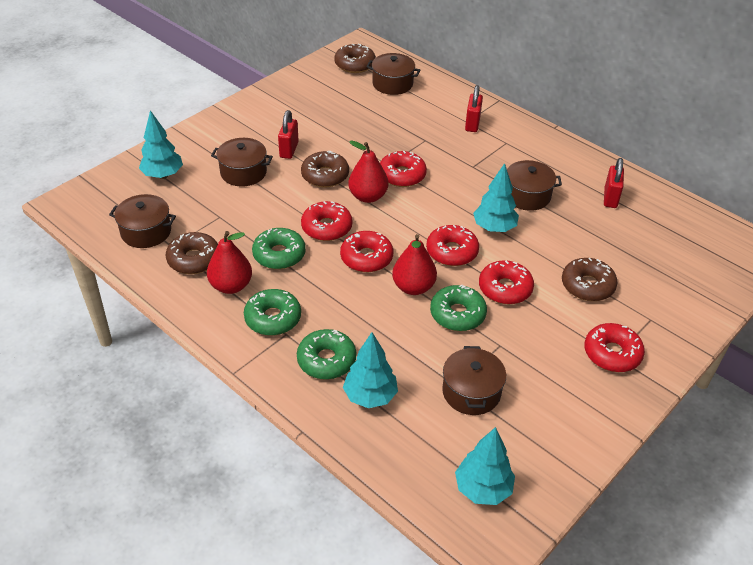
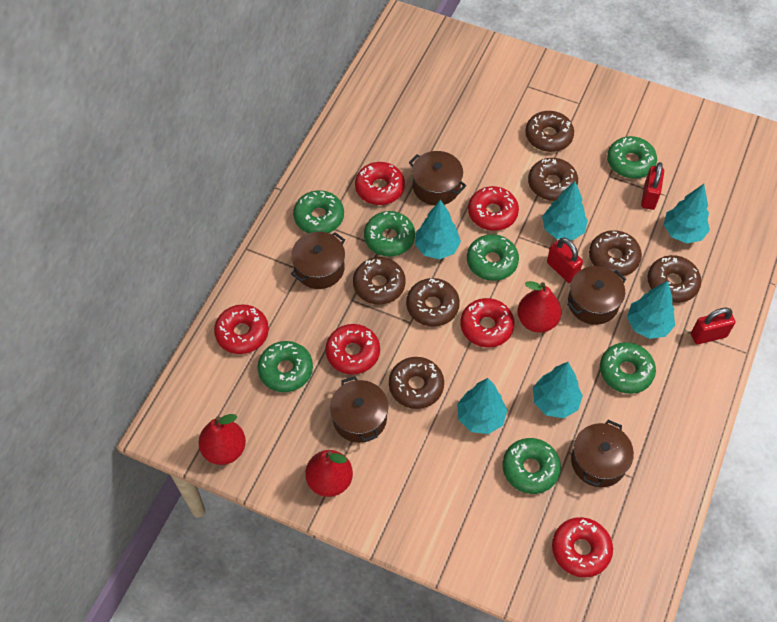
brown donut: 4 -> 7
green donut: 4 -> 7
turquoise tree: 4 -> 6

